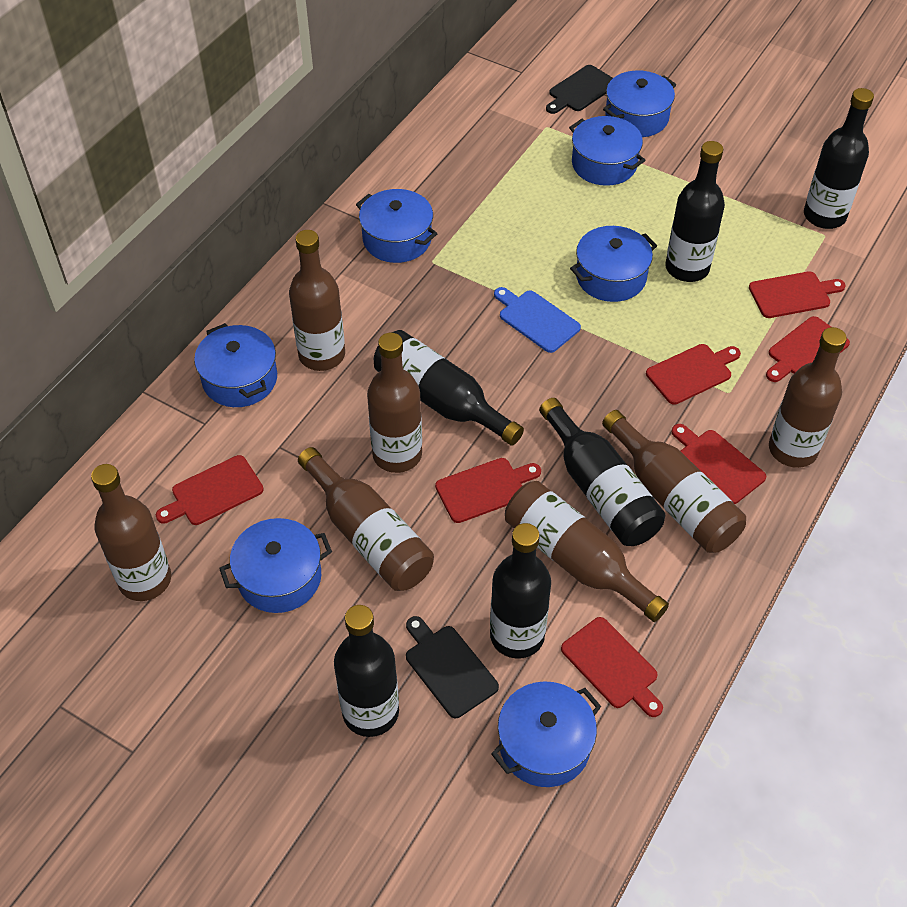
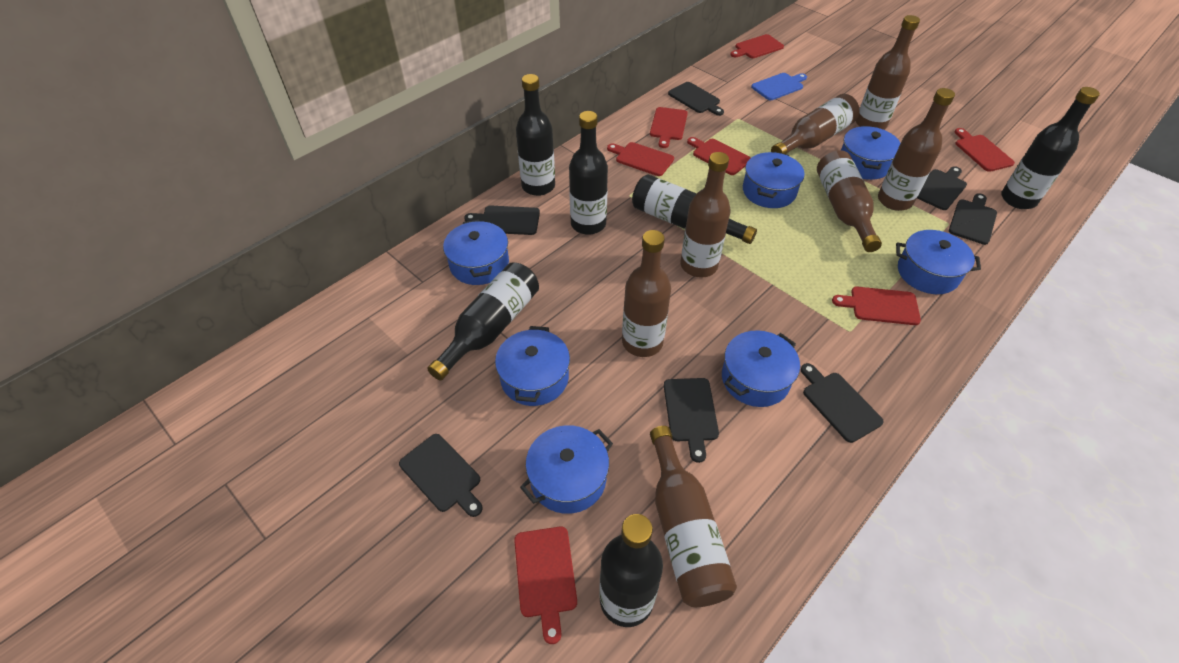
black cutting board: 2 -> 7

